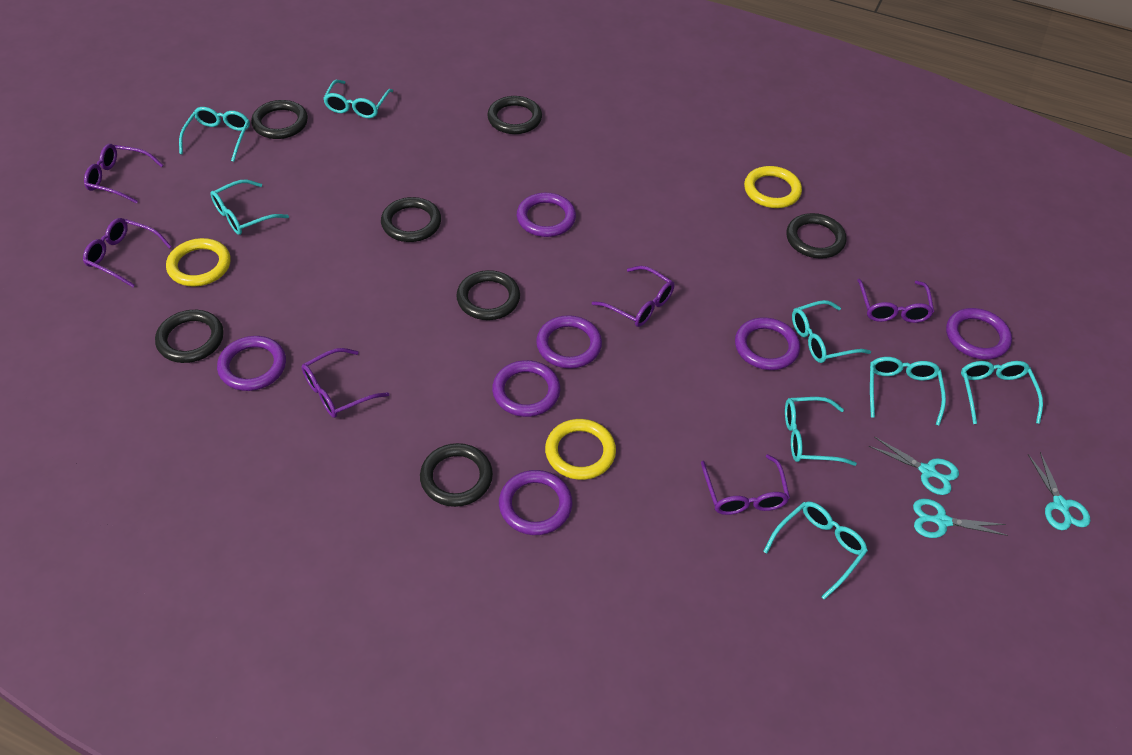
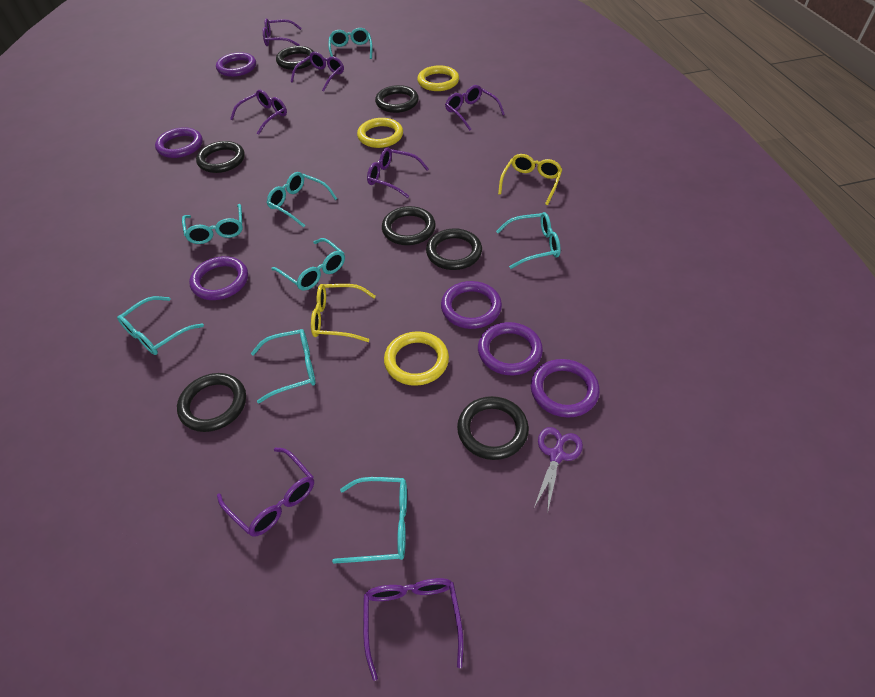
purple glasses: 6 -> 7
purple ring: 7 -> 6
purple scissors: 0 -> 1
turquoise scissors: 3 -> 0
yellow glasses: 0 -> 2

